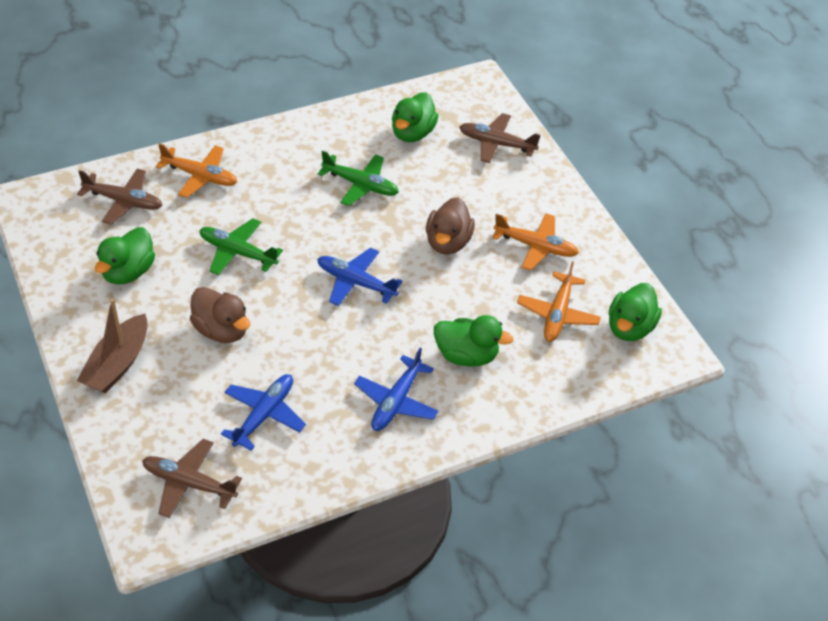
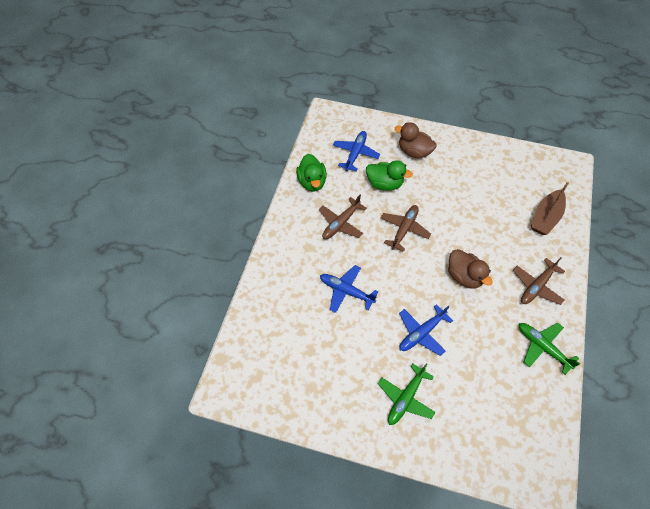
green duck: 4 -> 2
orange plane: 3 -> 0

